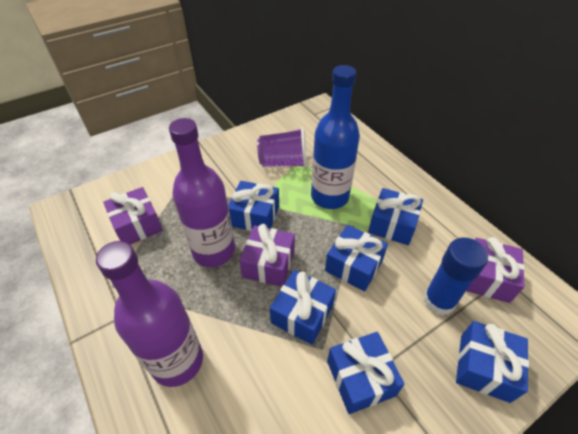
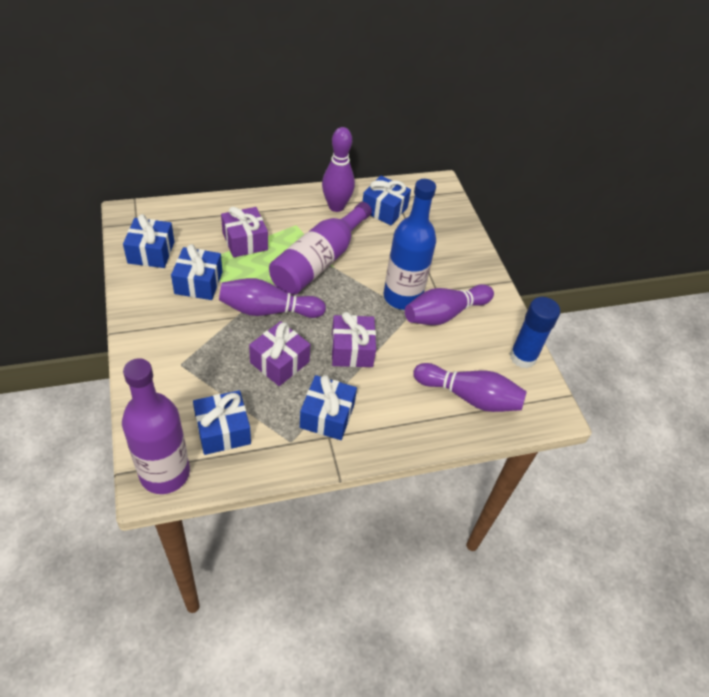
blue gift: 6 -> 5
purple bowling pin: 0 -> 4
purple cup: 1 -> 0

